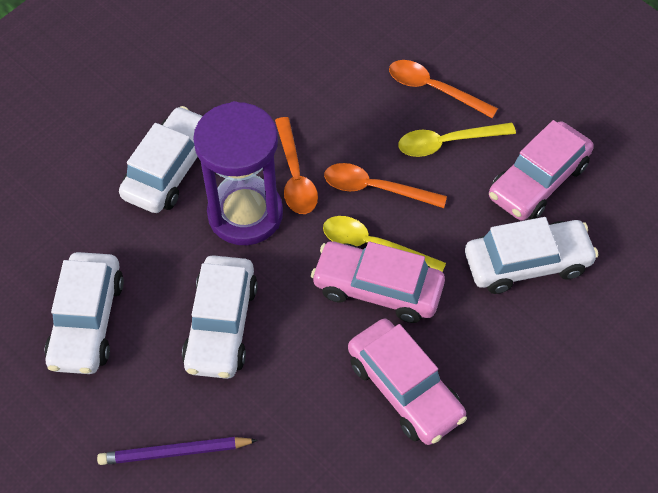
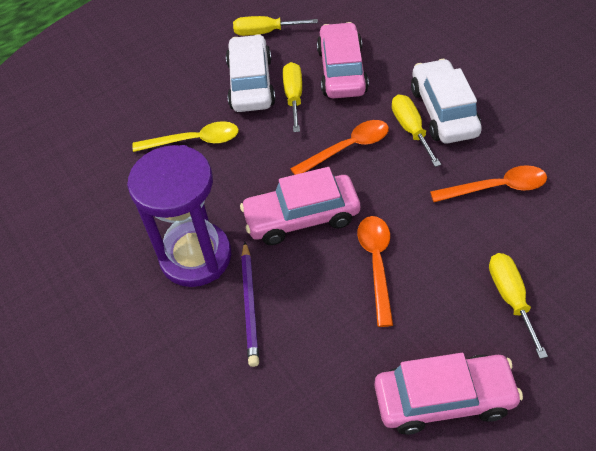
white car: 4 -> 2
yellow screwdriver: 0 -> 4
yellow spoon: 2 -> 1

